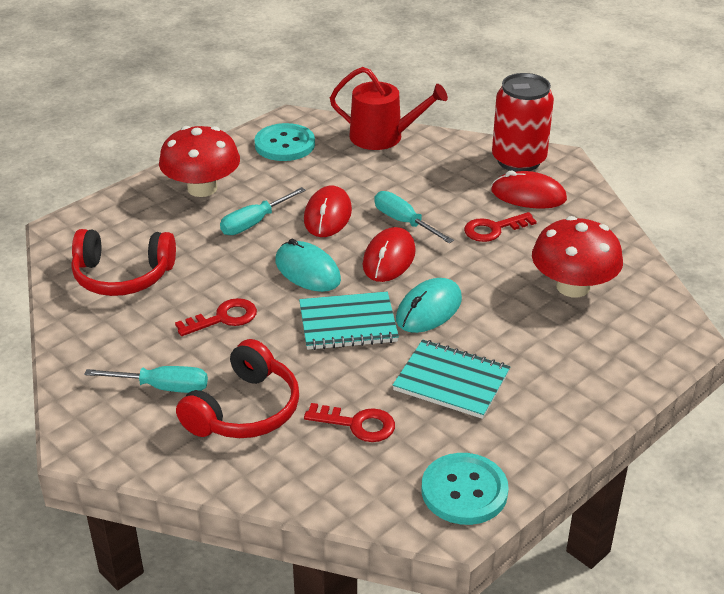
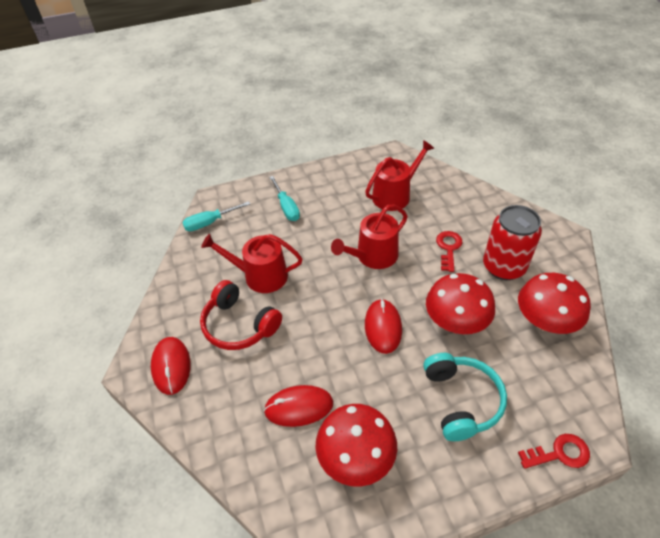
red headphones: 2 -> 1
red key: 3 -> 2
red mushroom: 2 -> 3
red watering can: 1 -> 3
turquoise button: 2 -> 0
turquoise headphones: 0 -> 1
turquoise mouse: 2 -> 0
turquoise notebook: 2 -> 0
turquoise screwdriver: 3 -> 2

